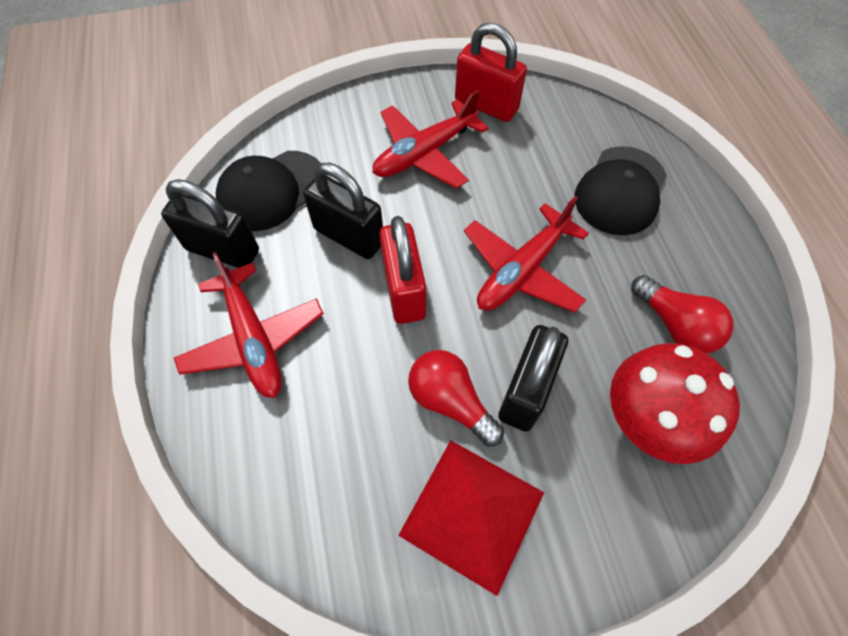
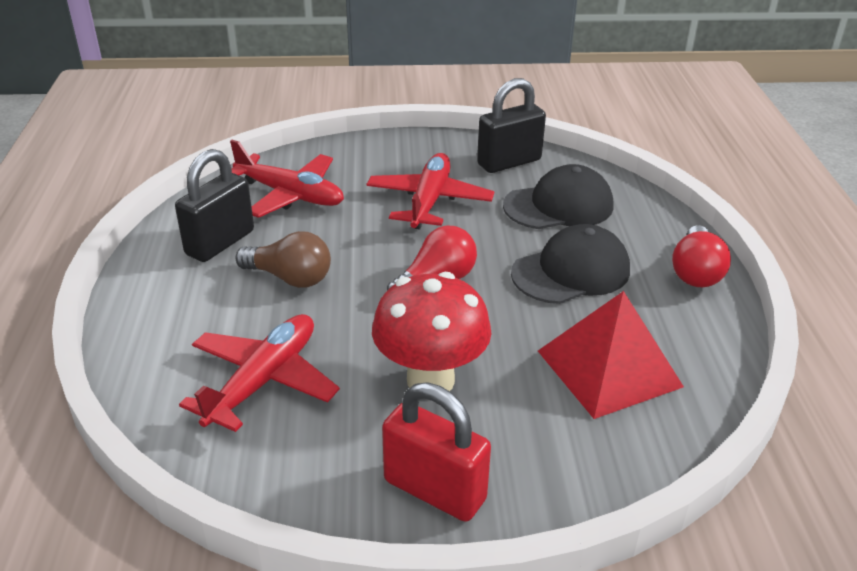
black padlock: 3 -> 2
brown light bulb: 0 -> 1
red padlock: 2 -> 1

